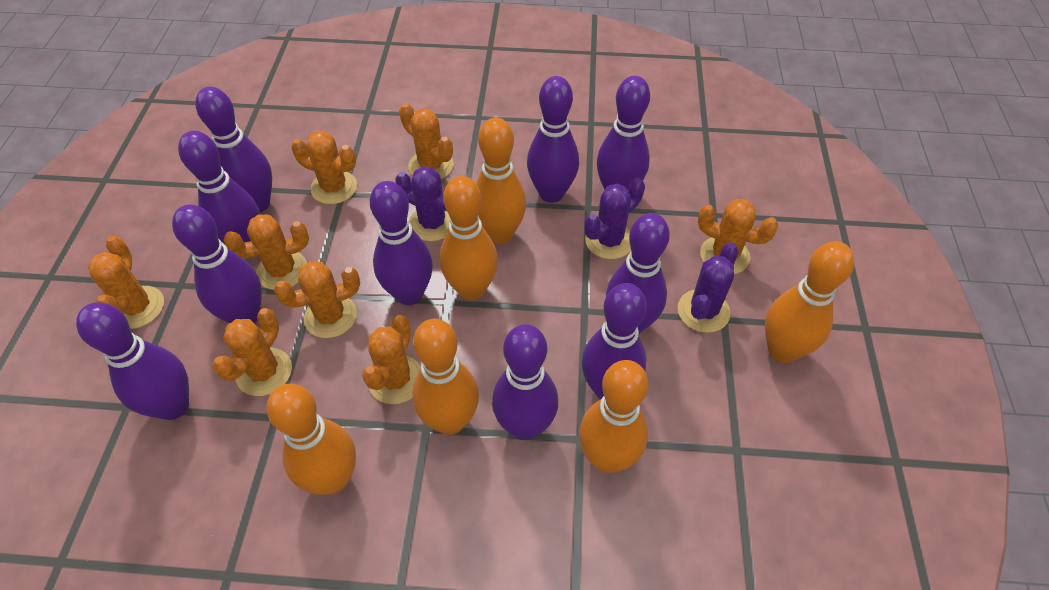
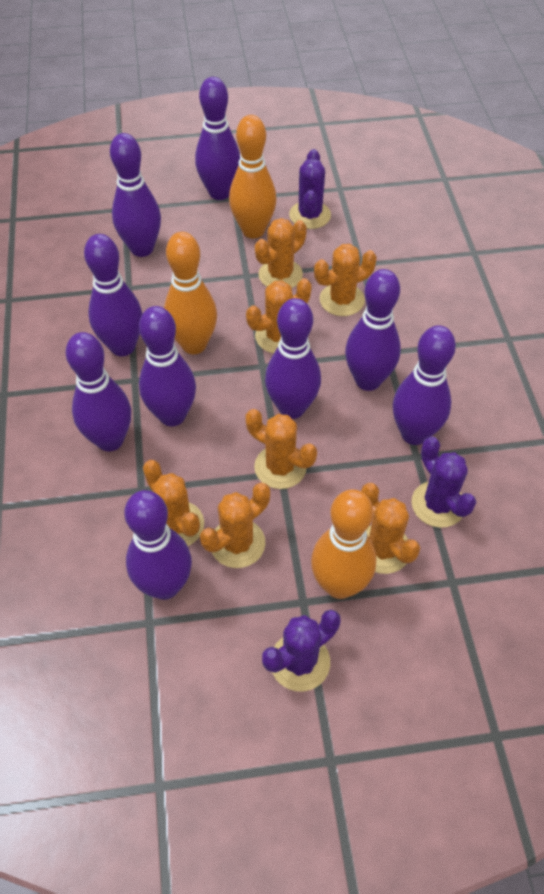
orange bowling pin: 6 -> 3
orange cactus: 8 -> 7
purple bowling pin: 10 -> 9

